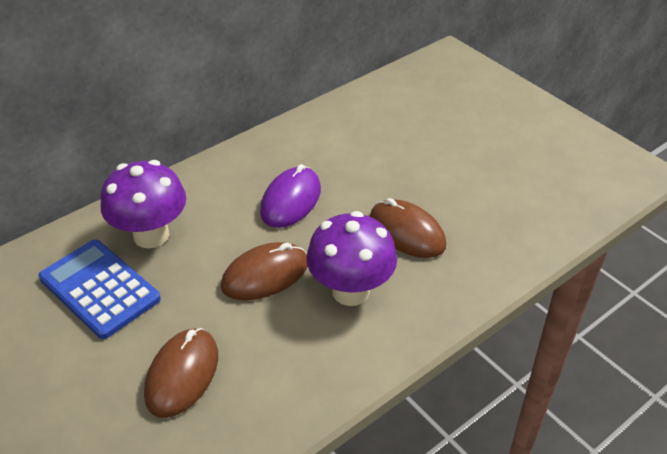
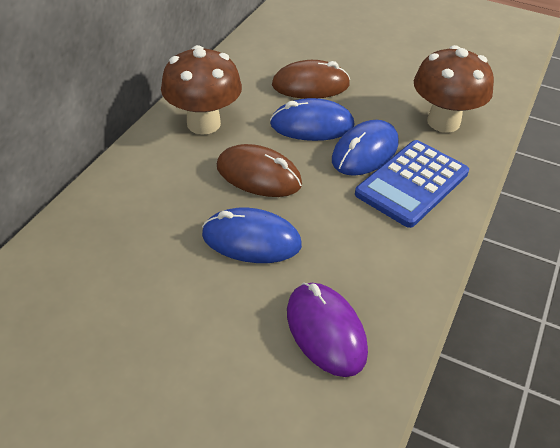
blue mouse: 0 -> 3
brown mouse: 3 -> 2
brown mushroom: 0 -> 2
purple mushroom: 2 -> 0

